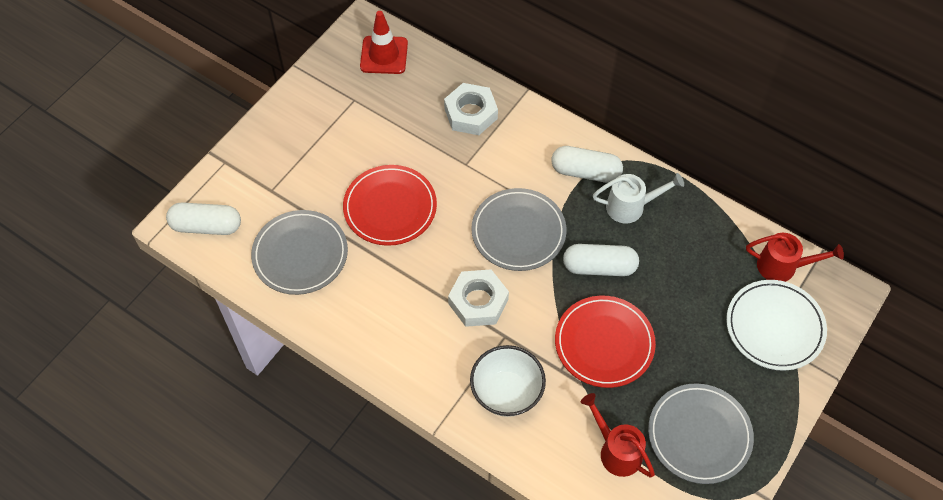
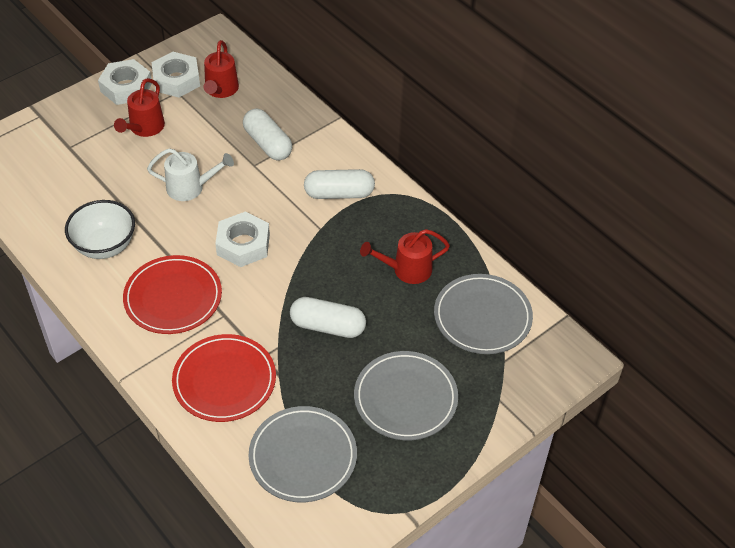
red traffic cone: 1 -> 0
red watering can: 2 -> 3
white nut: 2 -> 3
white plate: 1 -> 0

